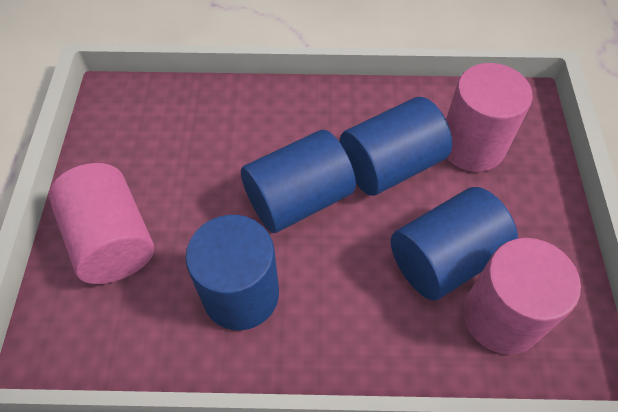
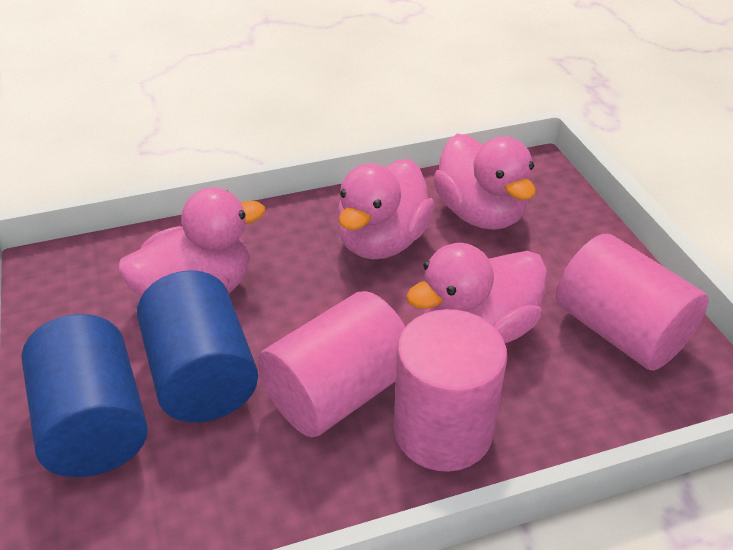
blue cylinder: 4 -> 2
pink duck: 0 -> 4

